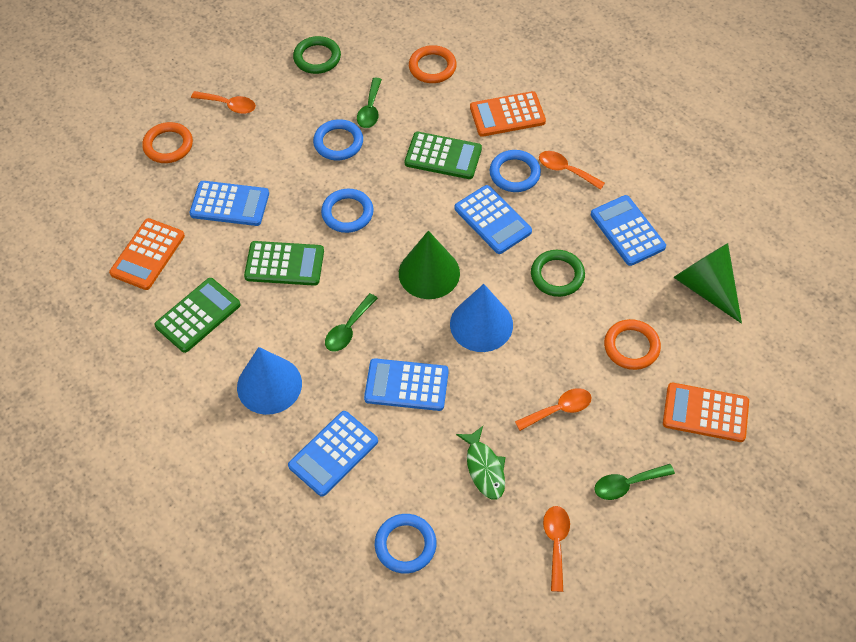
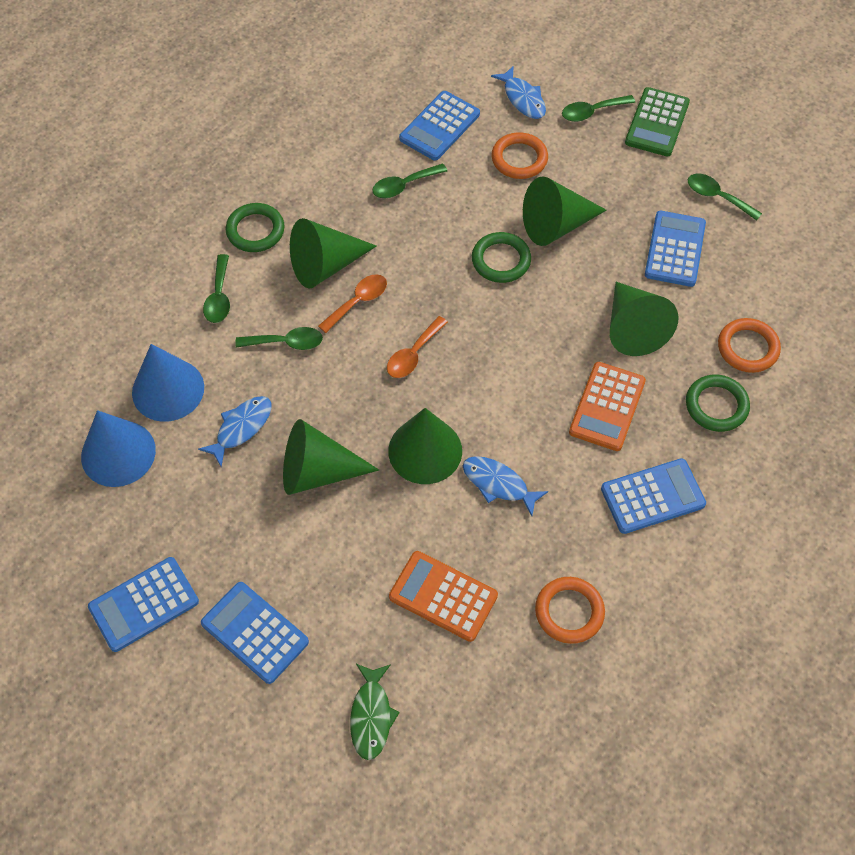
blue fish: 0 -> 3
blue ring: 4 -> 0
green calculator: 3 -> 1
green cone: 2 -> 5
green ring: 2 -> 3
green spoon: 3 -> 5
orange calculator: 3 -> 2
orange spoon: 4 -> 2

